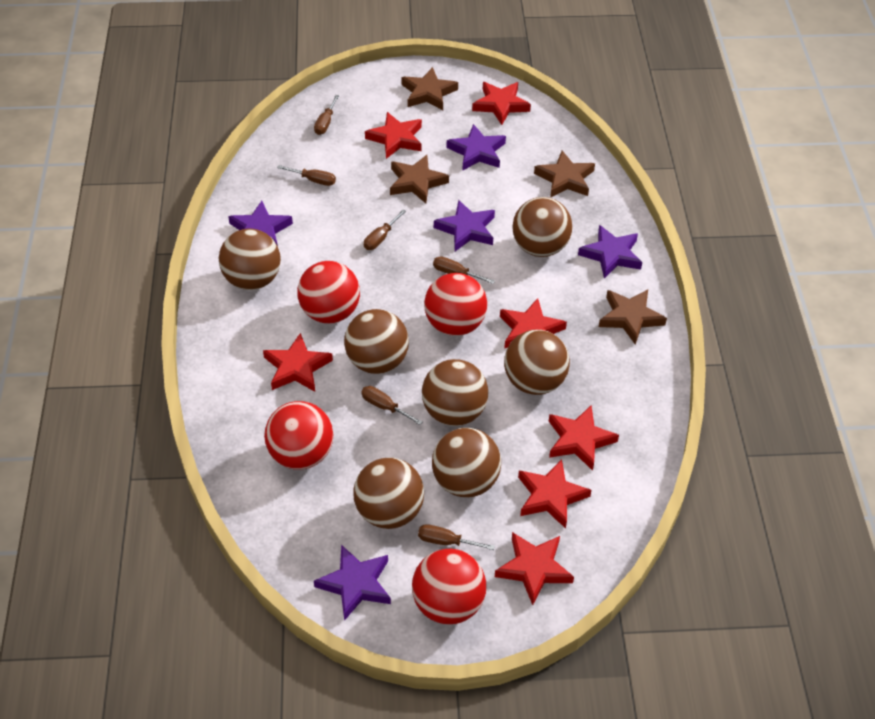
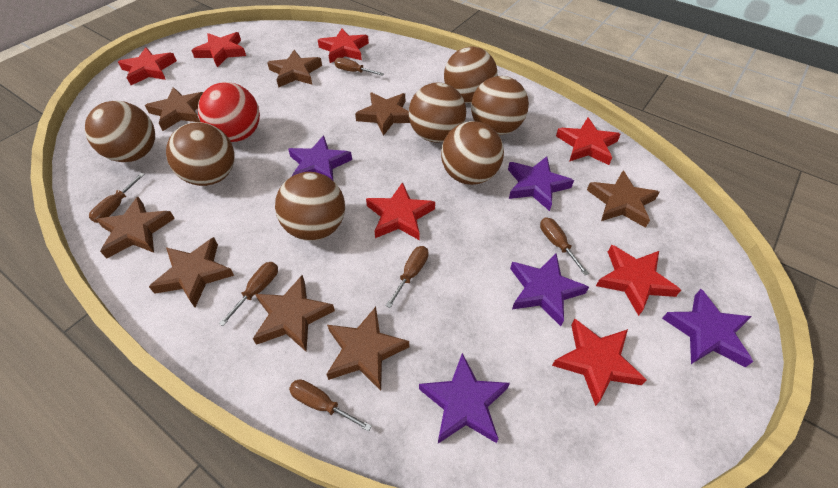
brown star: 4 -> 8
red ball: 4 -> 1

